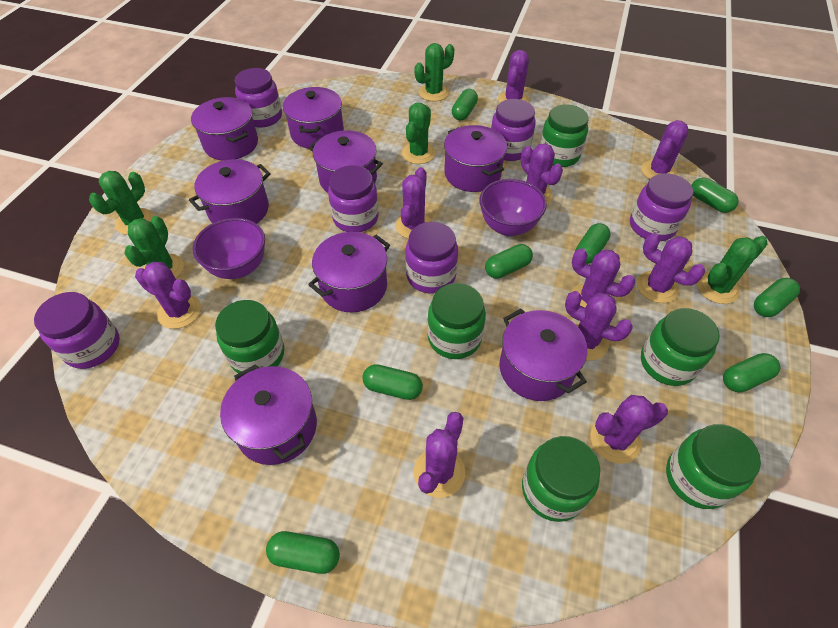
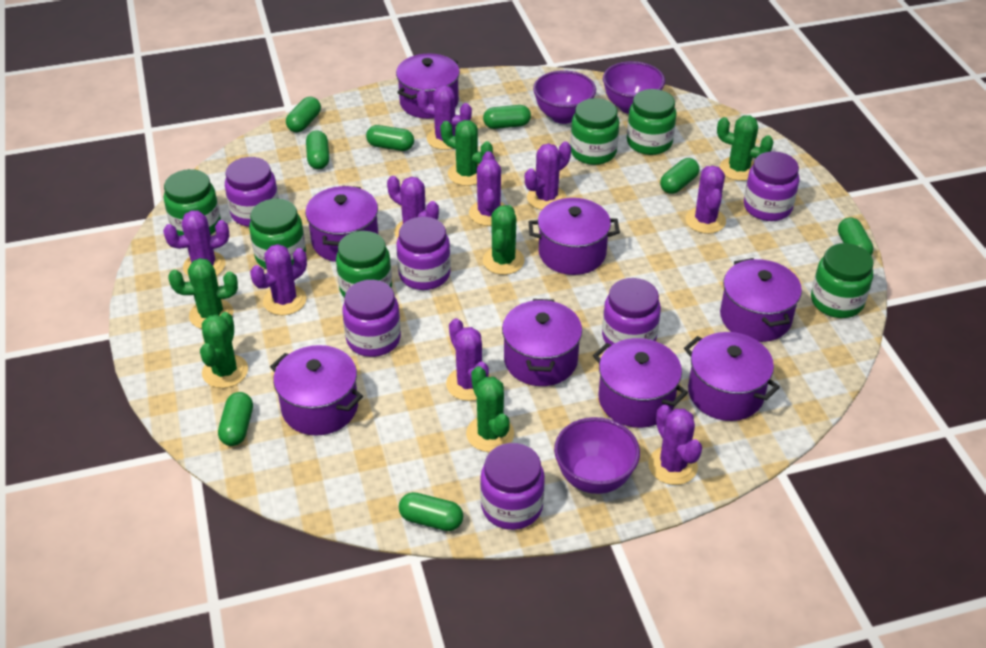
green cactus: 5 -> 6
purple bowl: 2 -> 3
purple cactus: 10 -> 9

